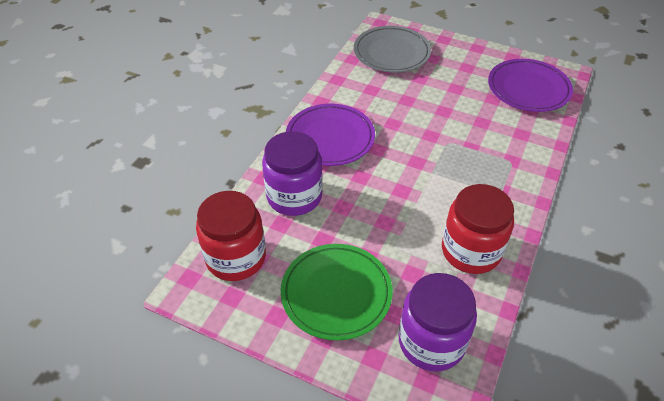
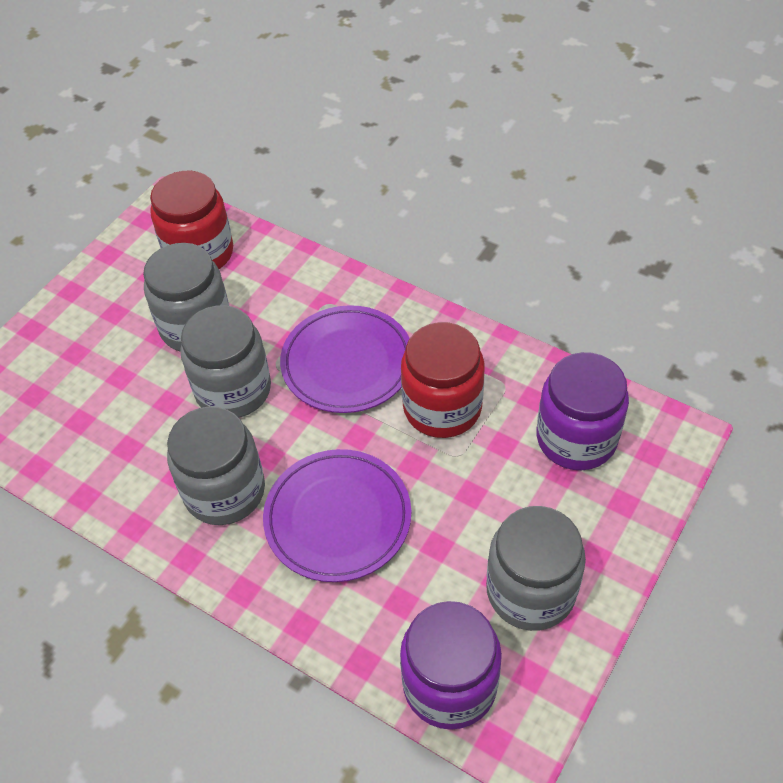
green plate: 1 -> 0
grey jar: 0 -> 4
grey plate: 1 -> 0

